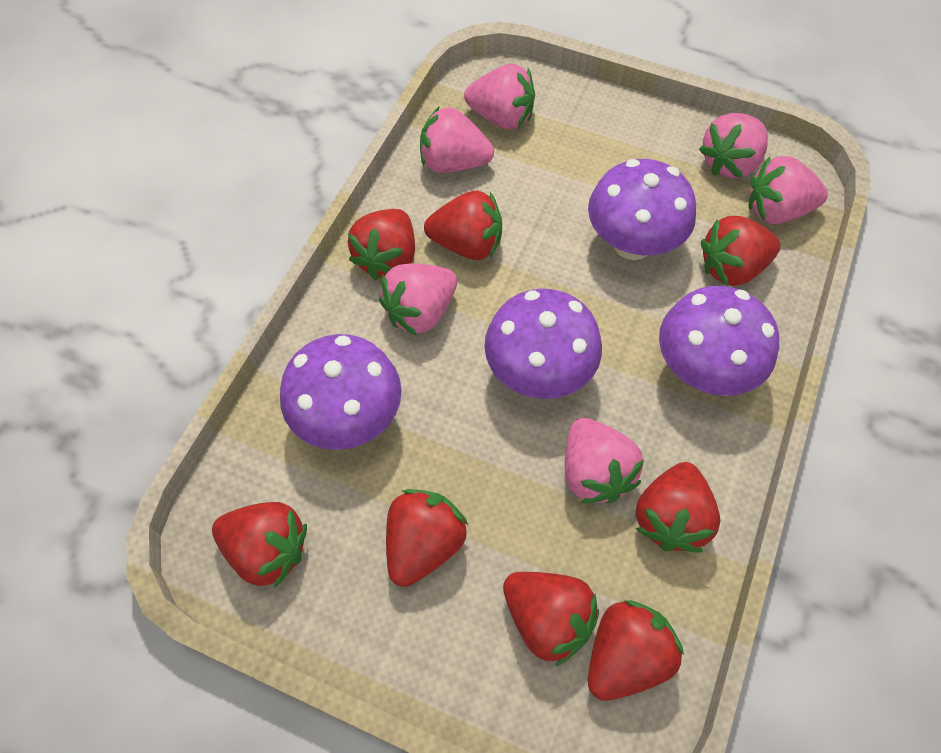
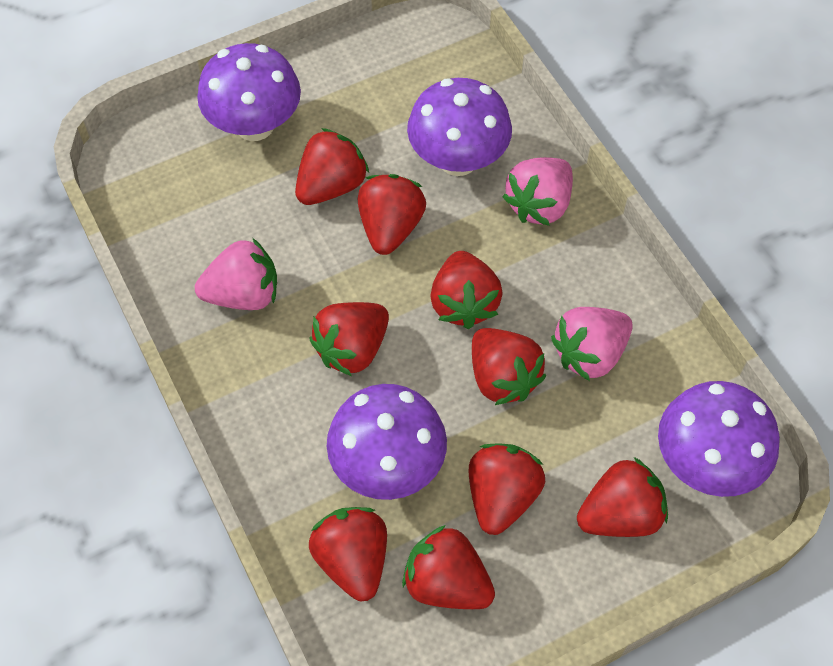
pink strawberry: 6 -> 3
red strawberry: 8 -> 9

